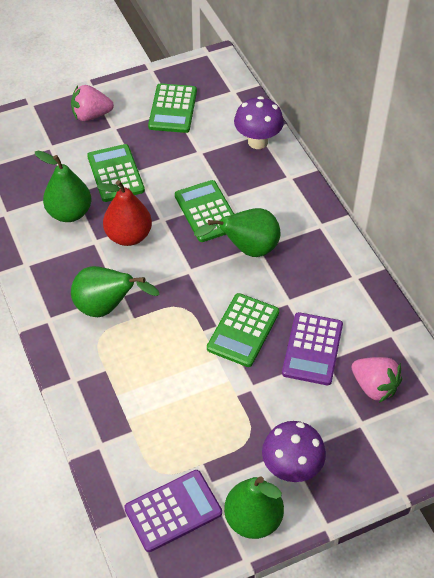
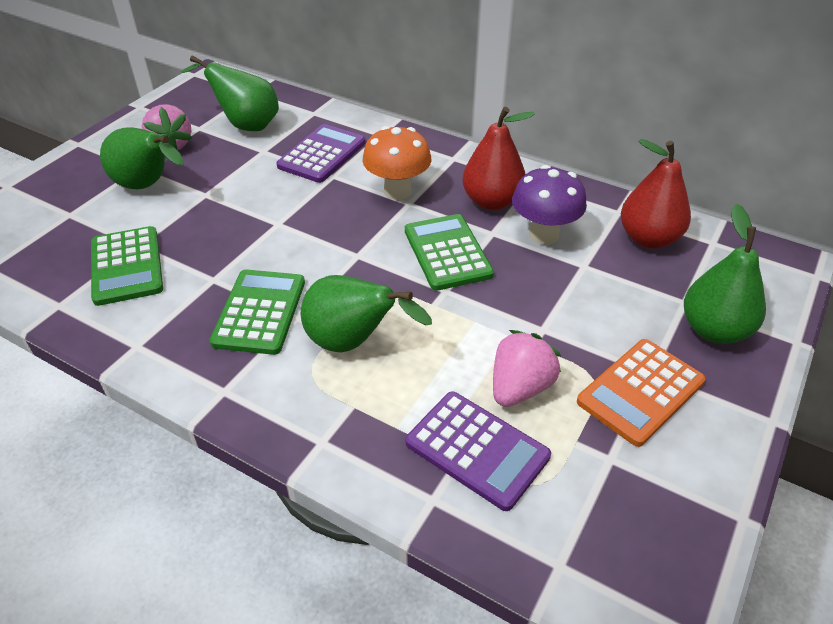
green calculator: 4 -> 3
orange calculator: 0 -> 1
orange mushroom: 0 -> 1
purple mushroom: 2 -> 1
red pear: 1 -> 2

